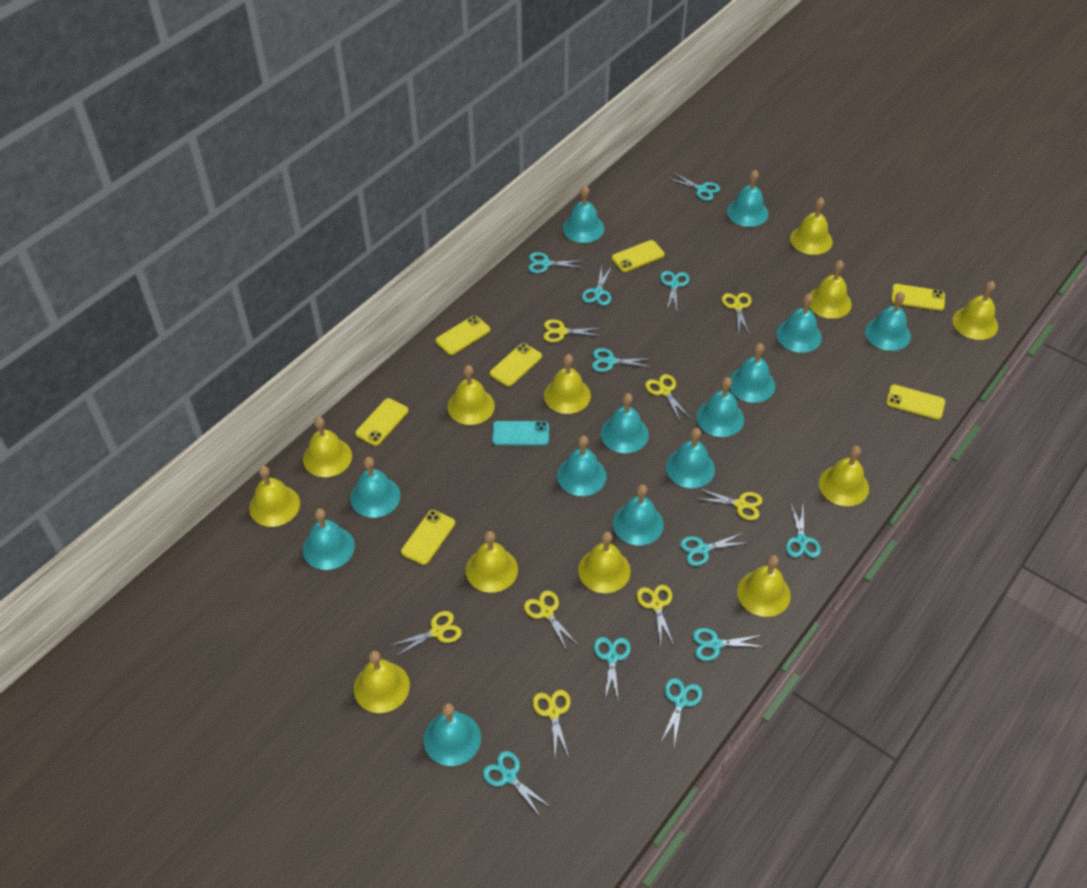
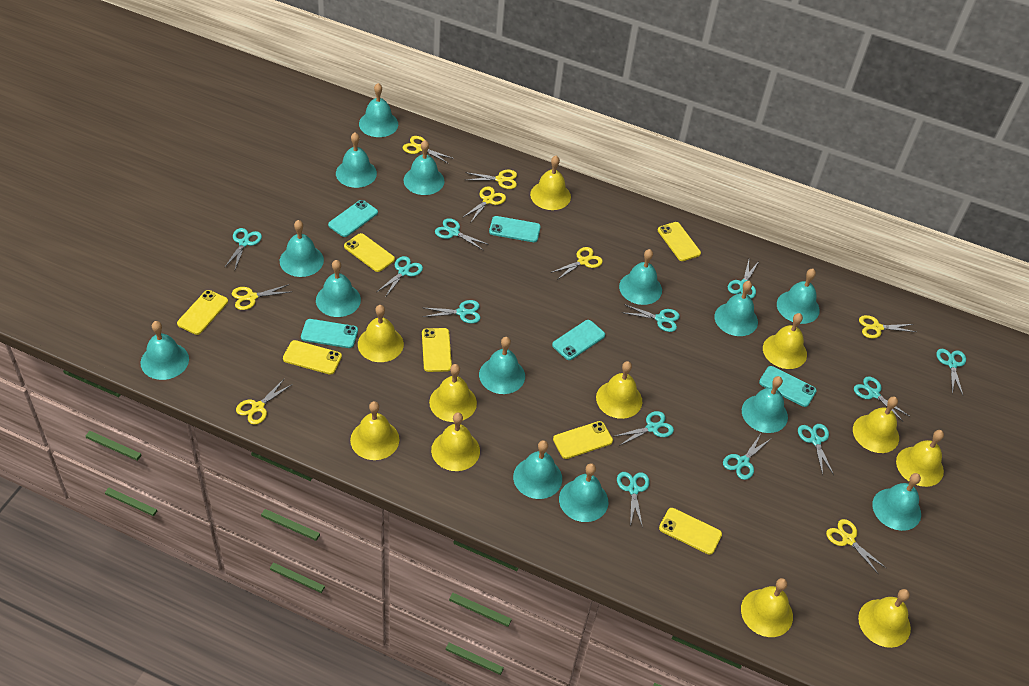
turquoise bell: 13 -> 14
turquoise phone: 1 -> 5
turquoise scissors: 11 -> 12
yellow bell: 12 -> 11

